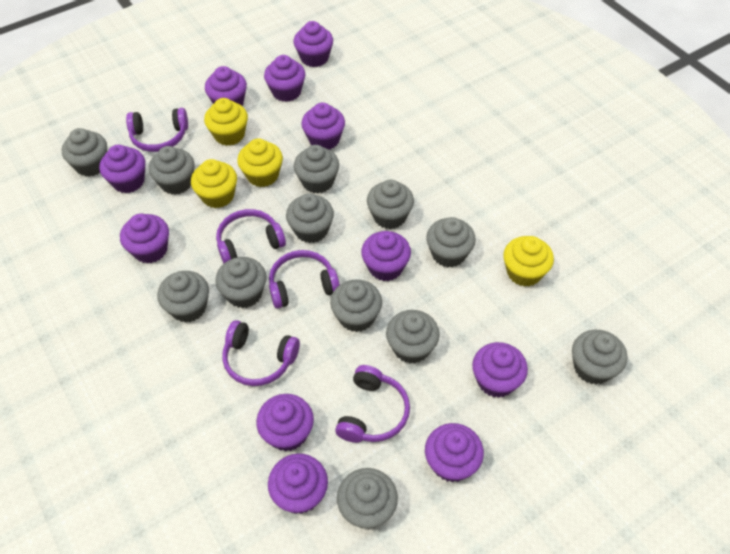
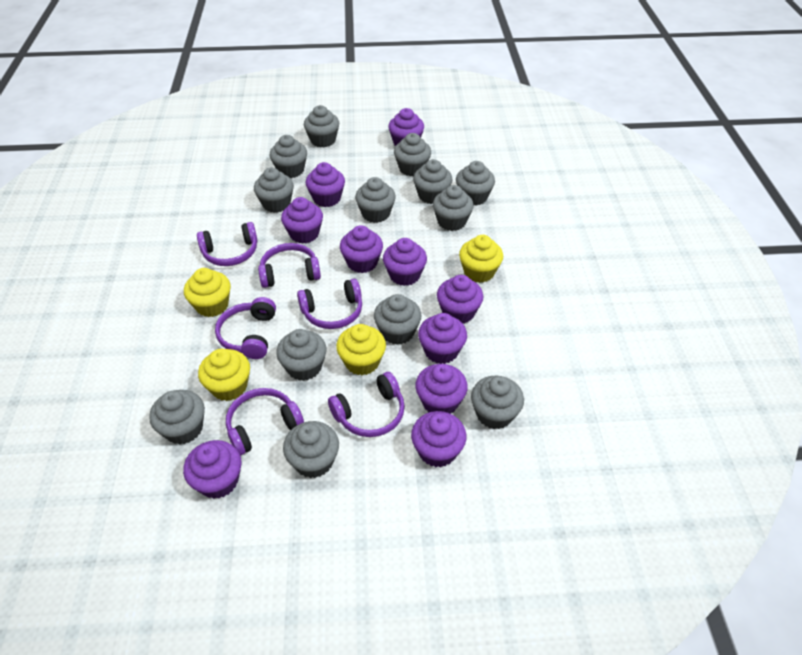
grey cupcake: 12 -> 13
purple cupcake: 11 -> 10
purple headphones: 5 -> 6

